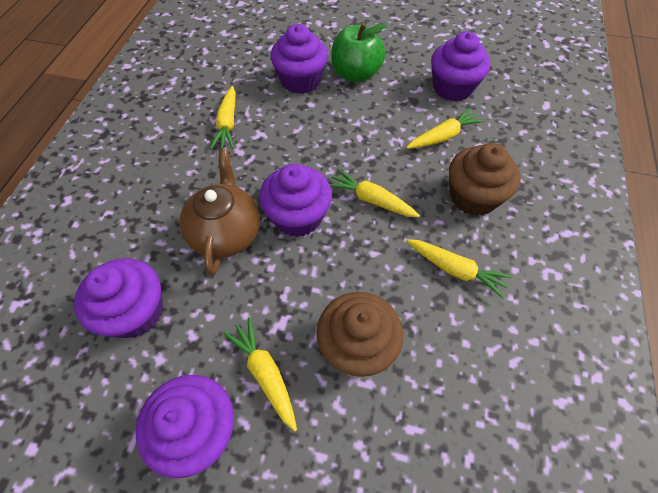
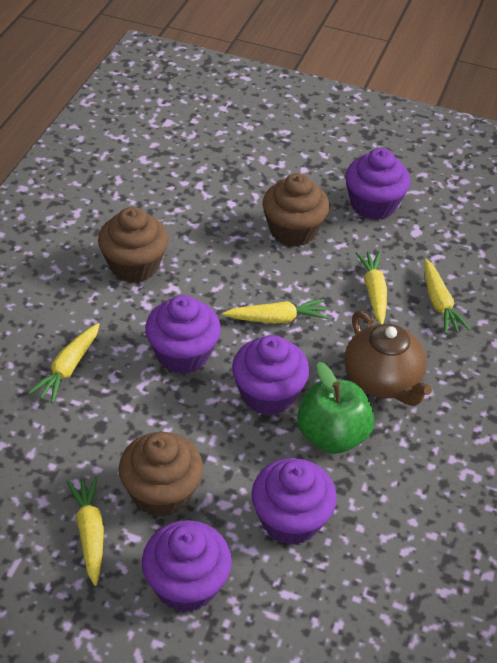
brown cupcake: 2 -> 3

